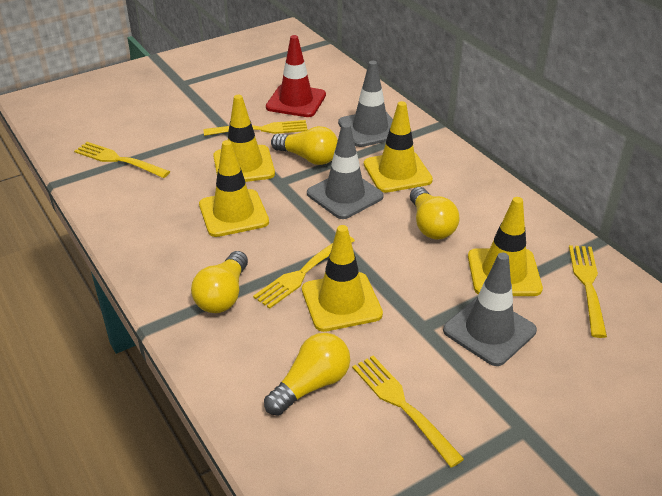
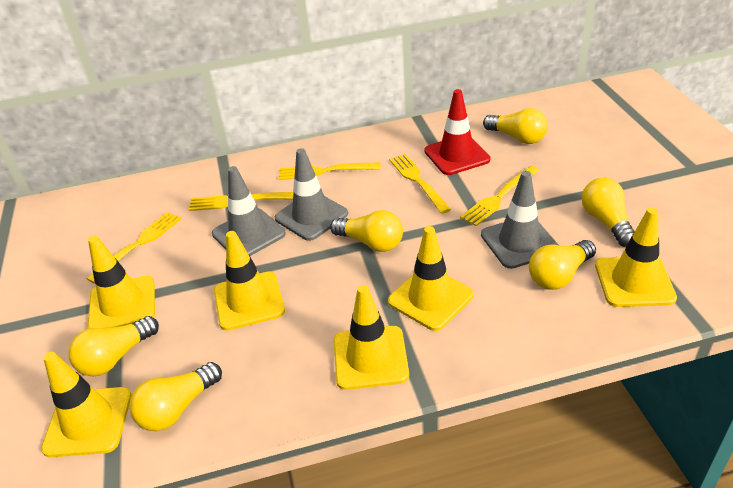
yellow light bulb: 4 -> 6
yellow traffic cone: 5 -> 6

